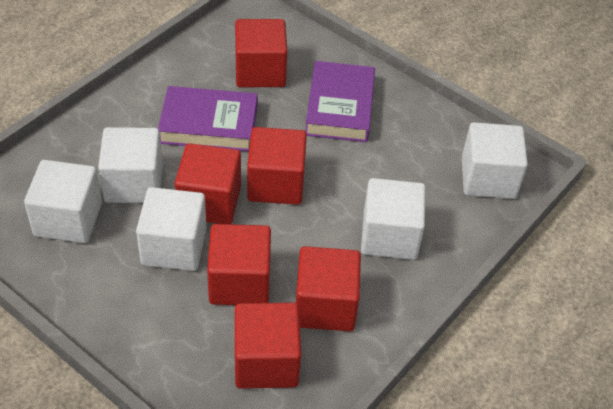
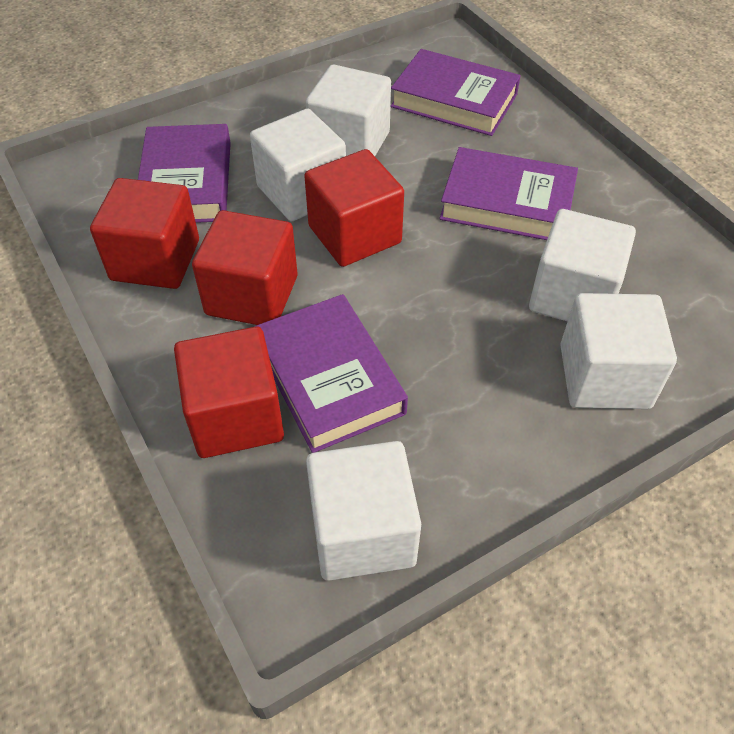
purple book: 2 -> 4
red cube: 6 -> 4

